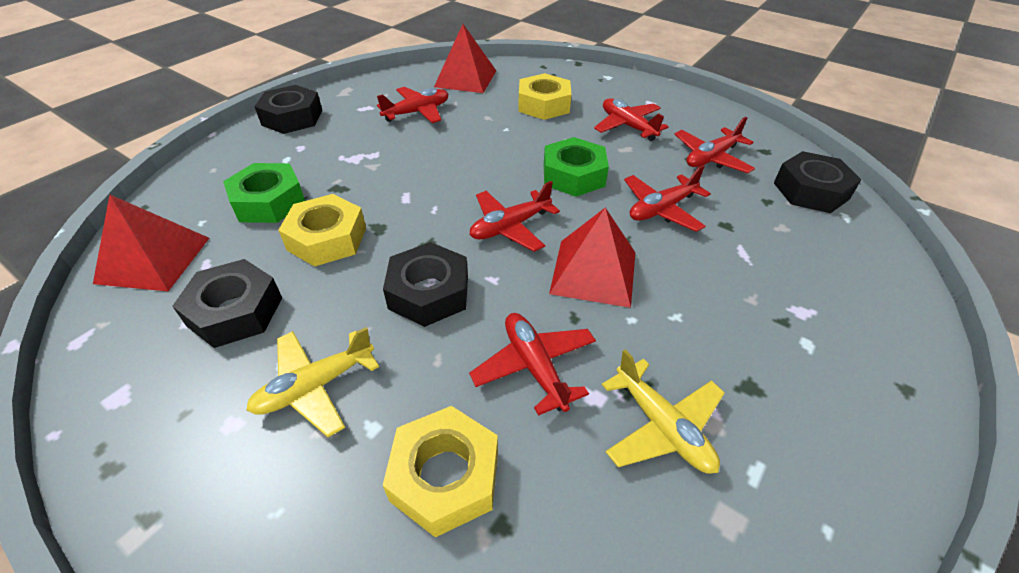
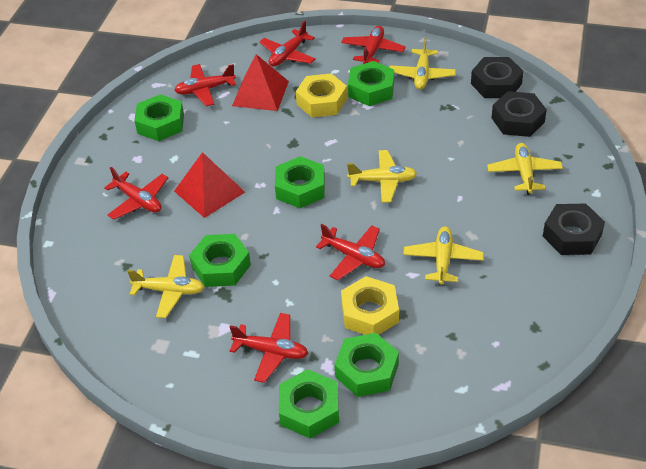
black nut: 4 -> 3
green nut: 2 -> 6
red pyramid: 3 -> 2
yellow nut: 3 -> 2
yellow plane: 2 -> 5

